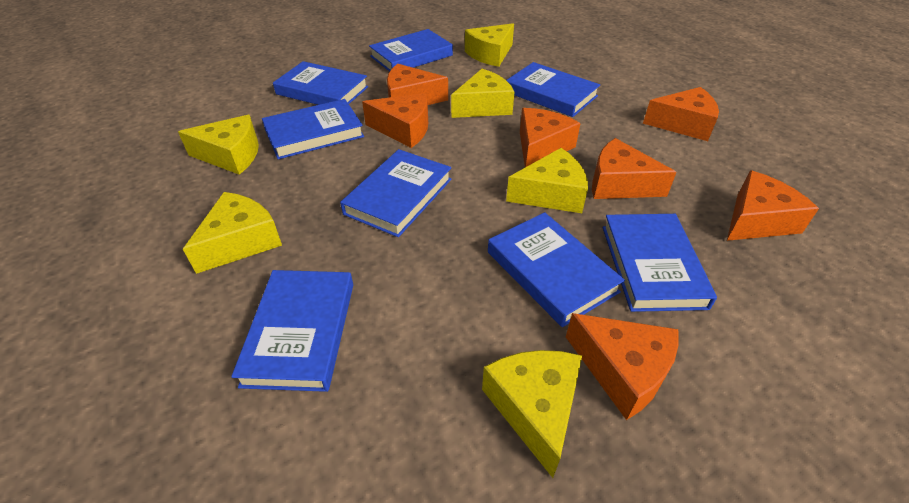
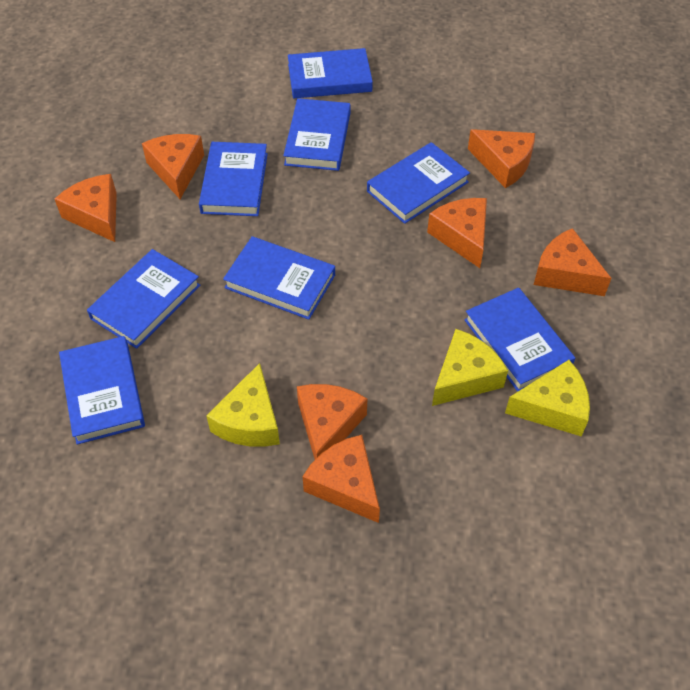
yellow cheese: 6 -> 3

